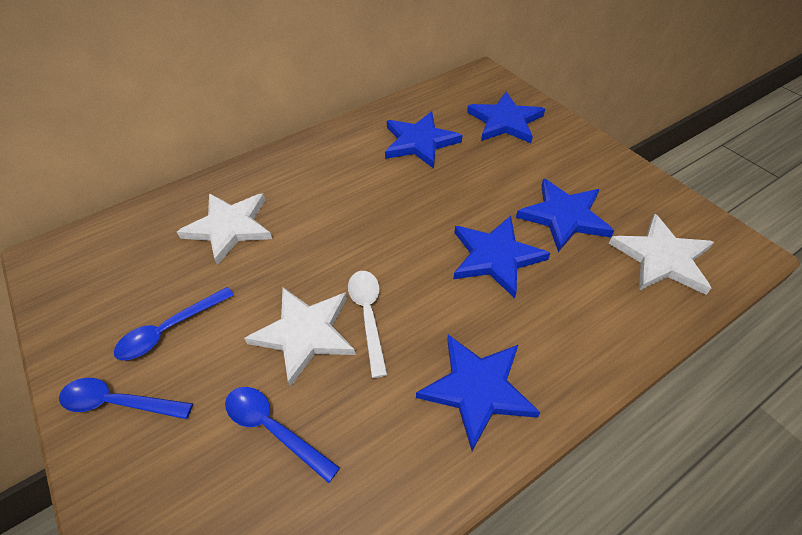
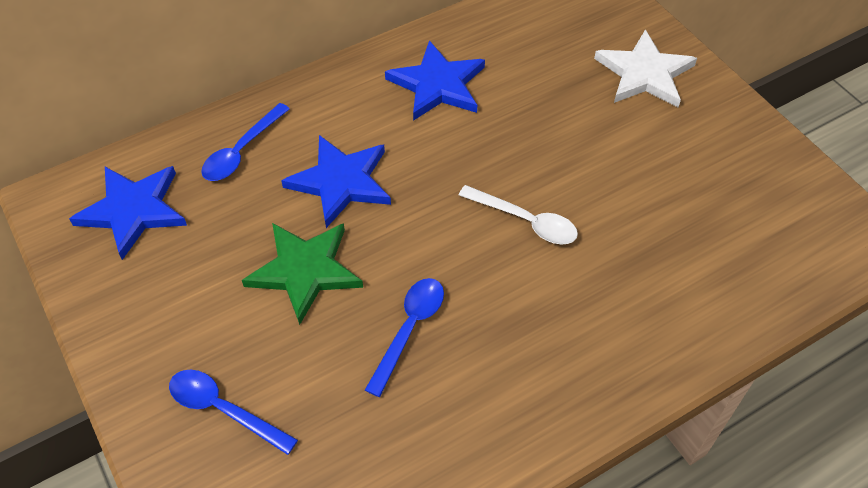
blue star: 5 -> 3
green star: 0 -> 1
white star: 3 -> 1

